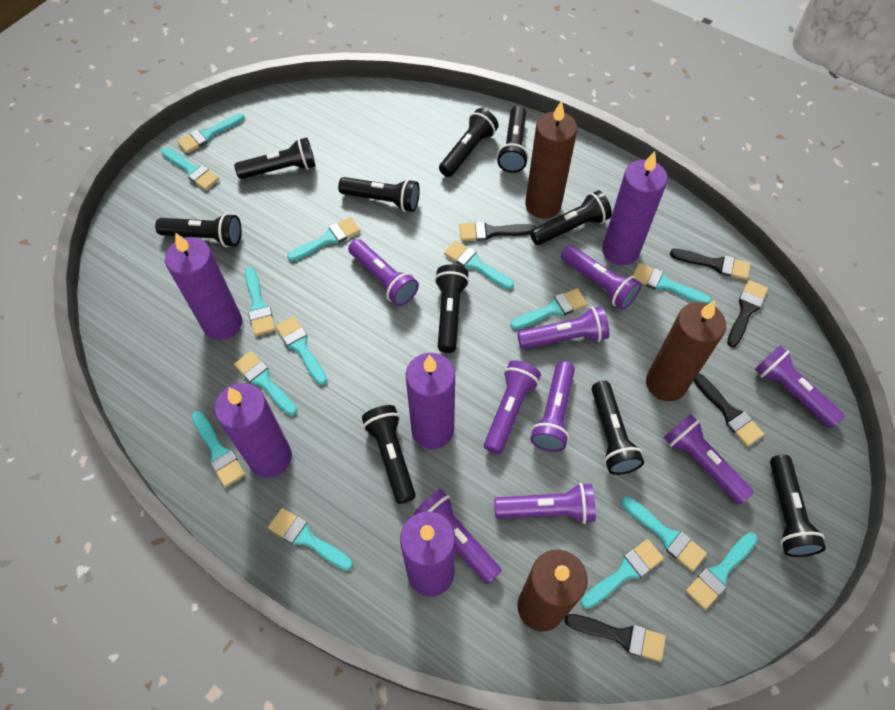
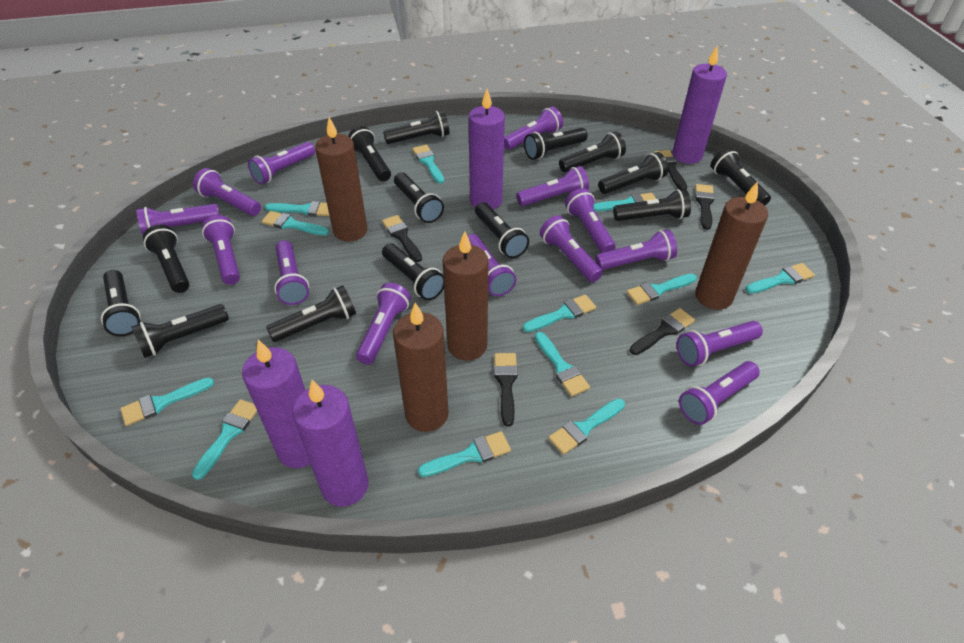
black flashlight: 10 -> 14
brown candle: 3 -> 4
purple candle: 5 -> 4
purple flashlight: 9 -> 14
turquoise brush: 14 -> 12

